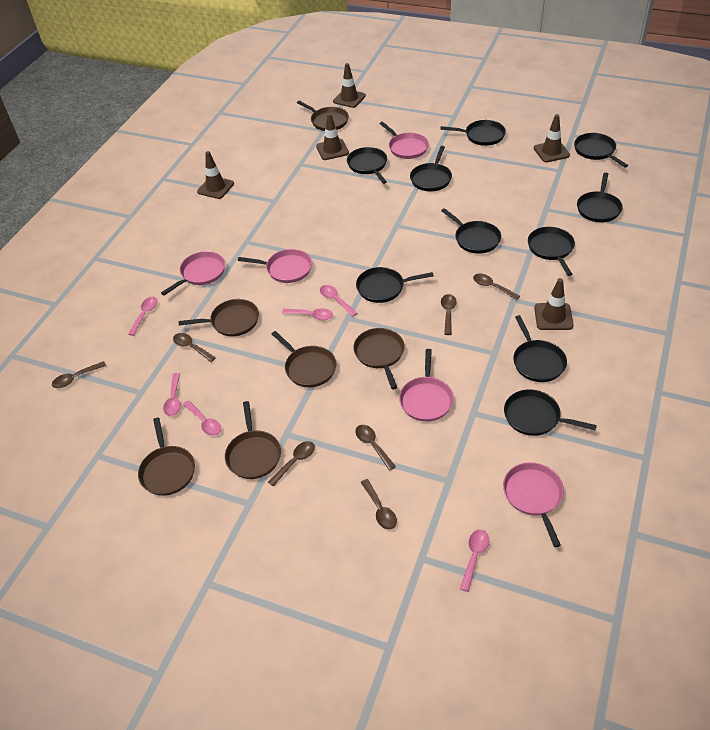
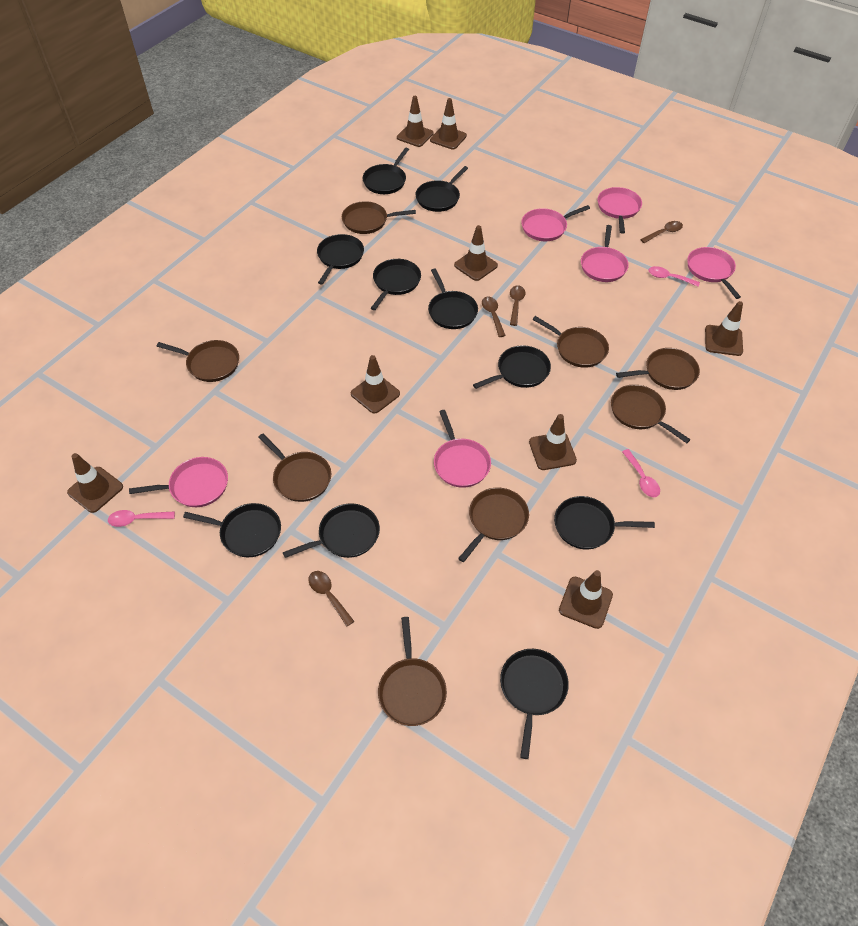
brown pan: 6 -> 8
brown spoon: 7 -> 4
brown traffic cone: 5 -> 8
pink pan: 5 -> 6
pink spoon: 6 -> 3

